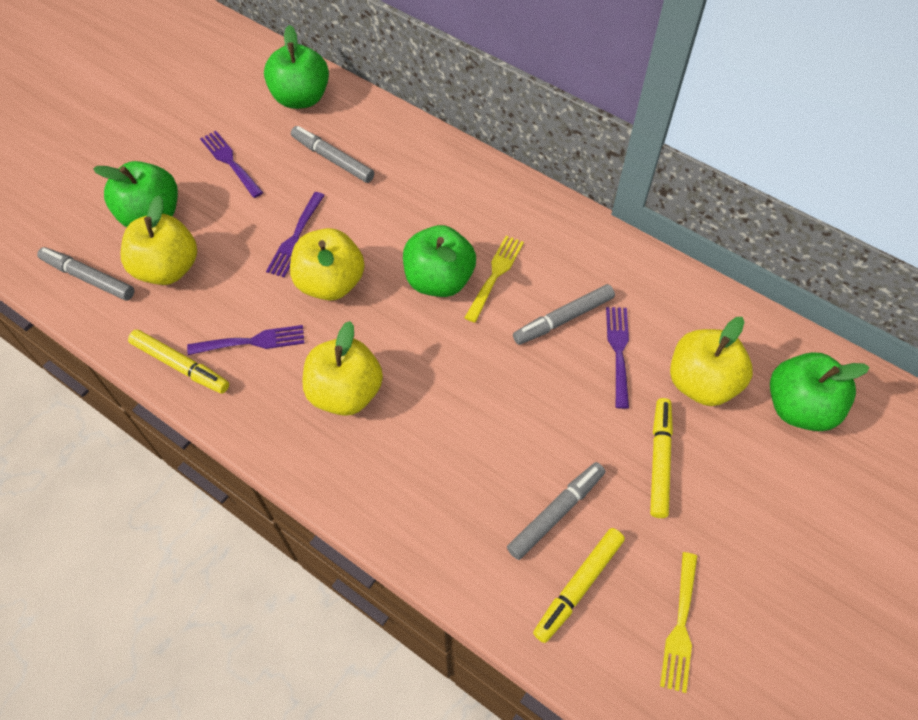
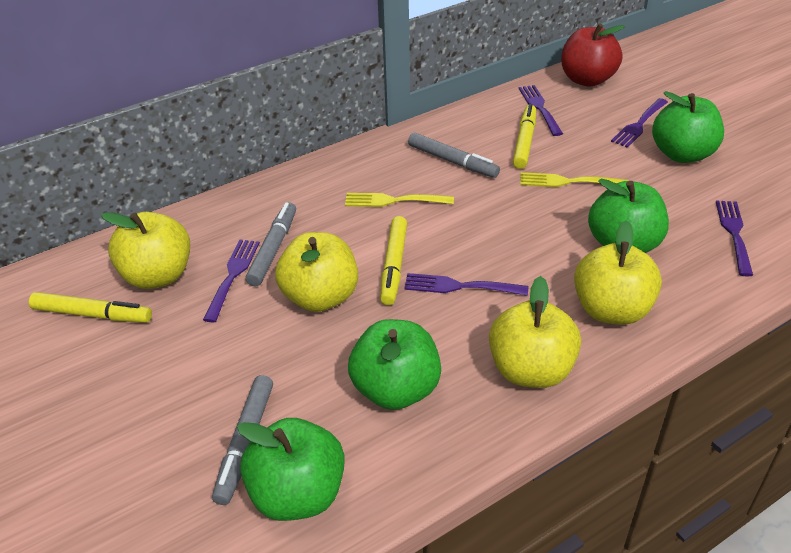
grey marker: 4 -> 3
purple fork: 4 -> 5
red apple: 0 -> 1

